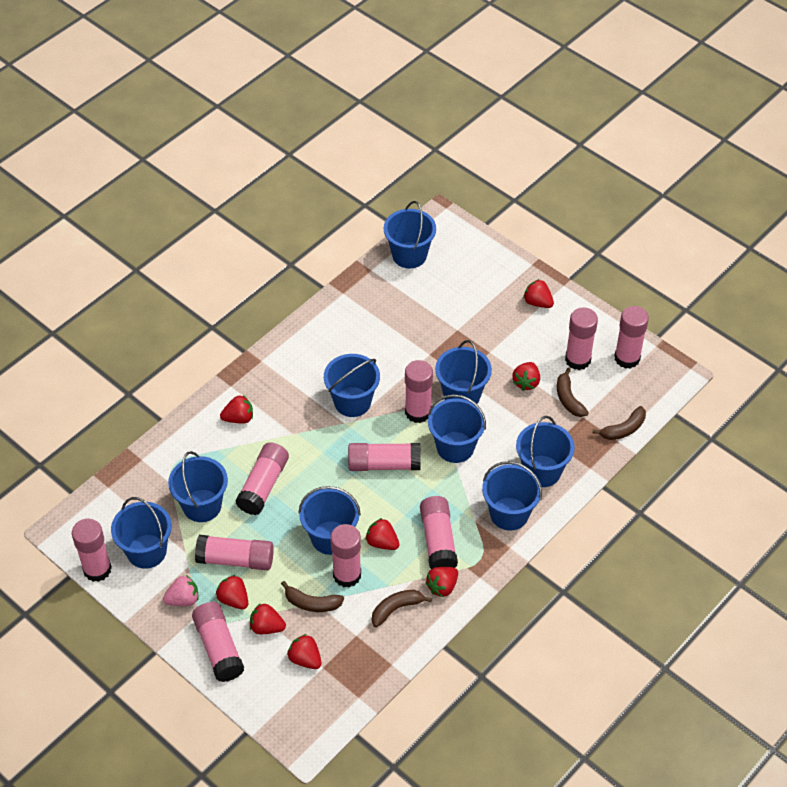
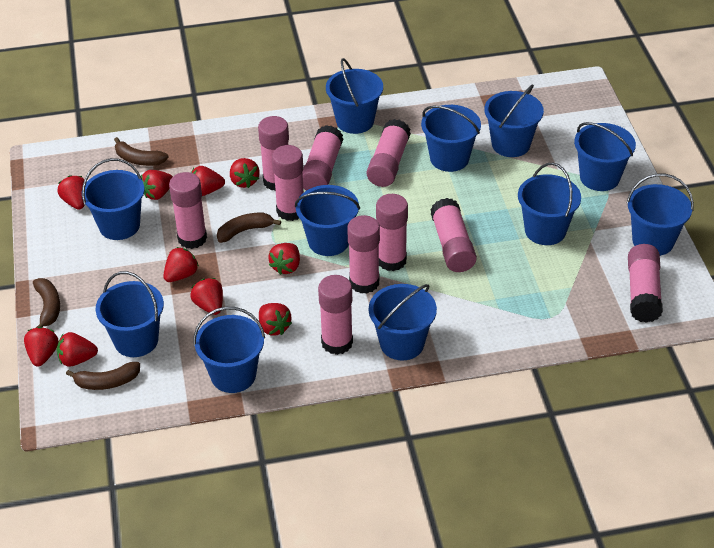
blue bucket: 9 -> 11
pink strawberry: 1 -> 0
red strawberry: 8 -> 10

